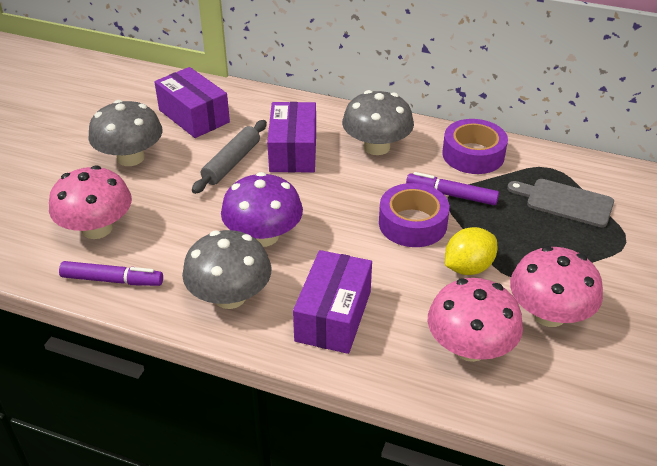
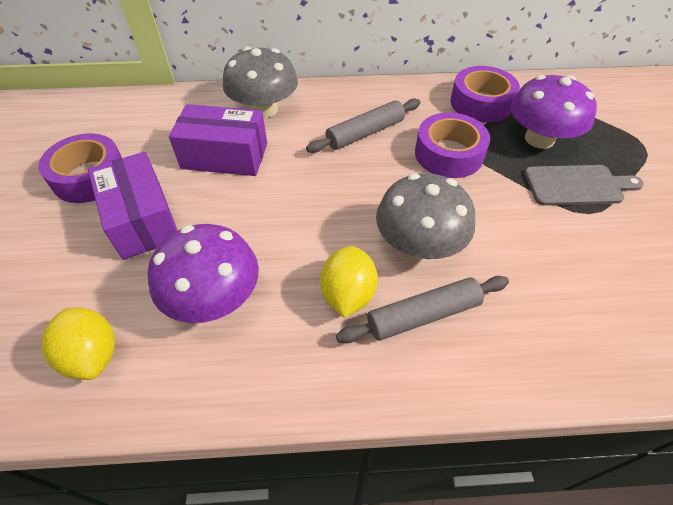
grey mushroom: 3 -> 2
grey rolling pin: 1 -> 2
pink mushroom: 3 -> 0
purple box: 3 -> 2
purple marker: 2 -> 0
purple mushroom: 1 -> 2
purple tape: 2 -> 3
yellow lemon: 1 -> 2

